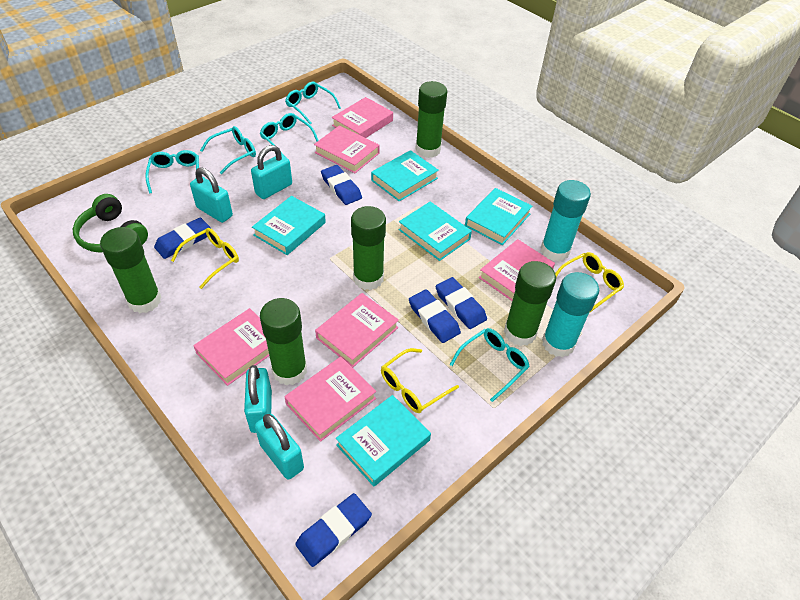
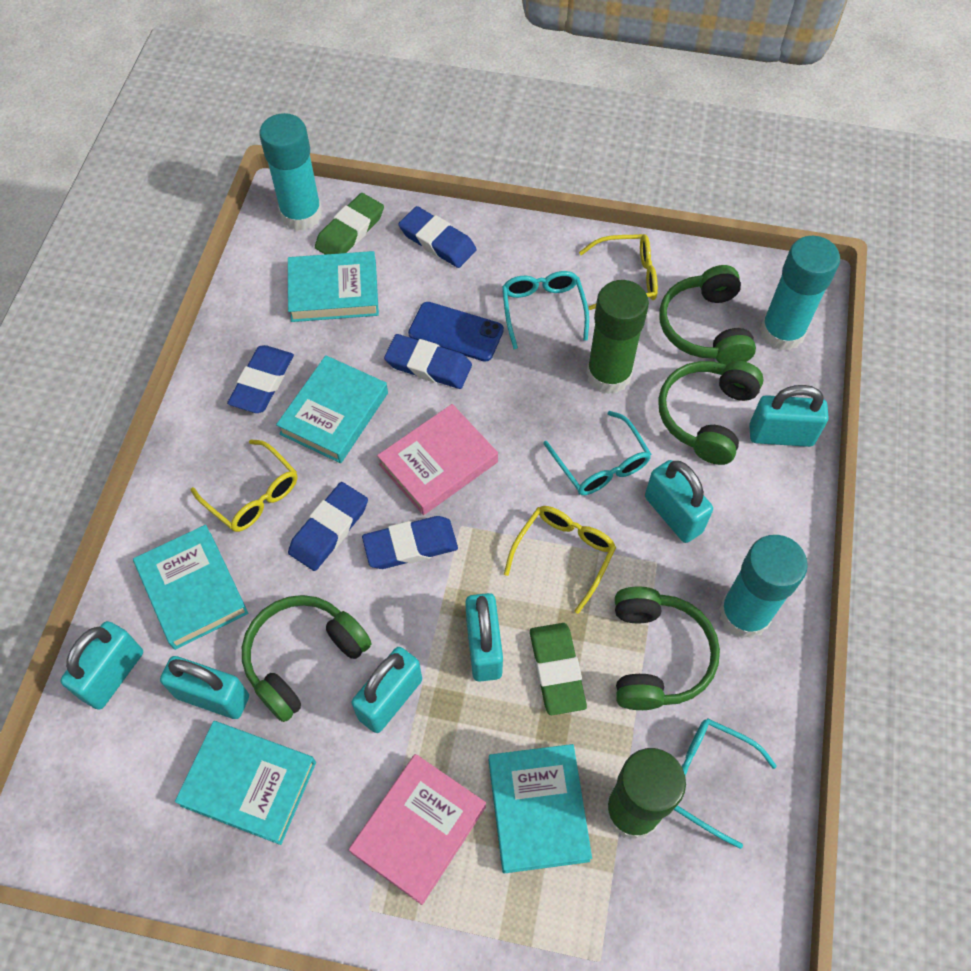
blue phone: 0 -> 1
green eraser: 0 -> 2
green glue stick: 5 -> 2
green headphones: 1 -> 4
pink book: 6 -> 2
turquoise glasses: 5 -> 3
turquoise glue stick: 2 -> 3
turquoise padlock: 4 -> 6

